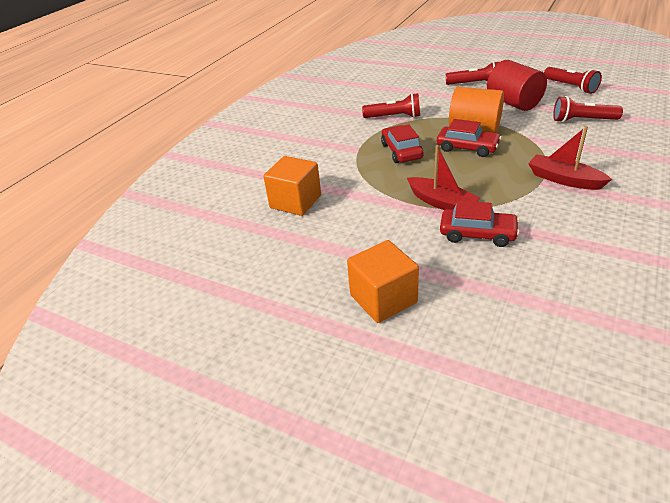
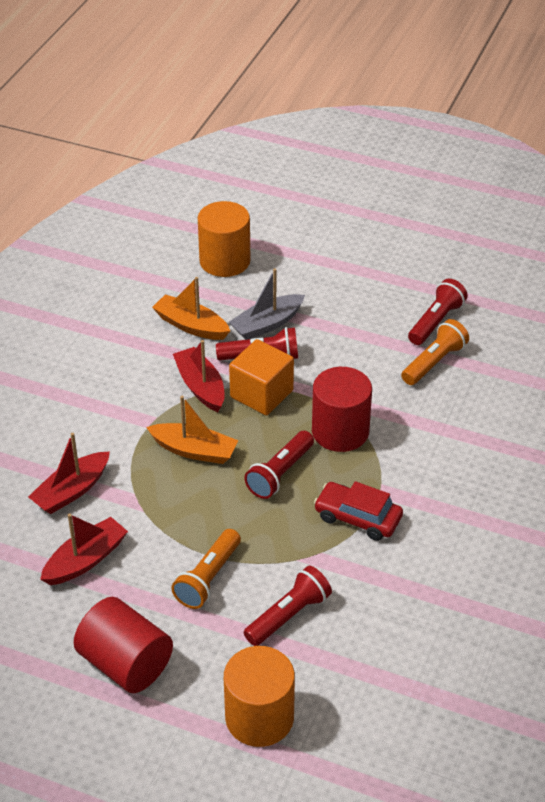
grey boat: 0 -> 1
orange boat: 0 -> 2
orange cube: 2 -> 1
orange cylinder: 1 -> 2
orange flashlight: 0 -> 2
red boat: 2 -> 3
red car: 3 -> 1
red cylinder: 1 -> 2

